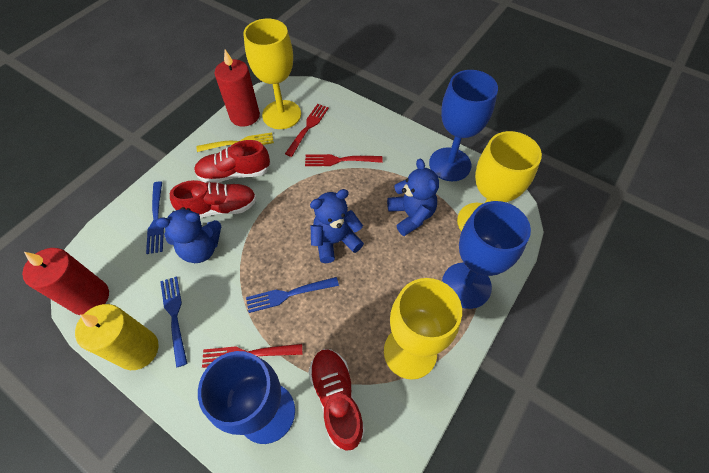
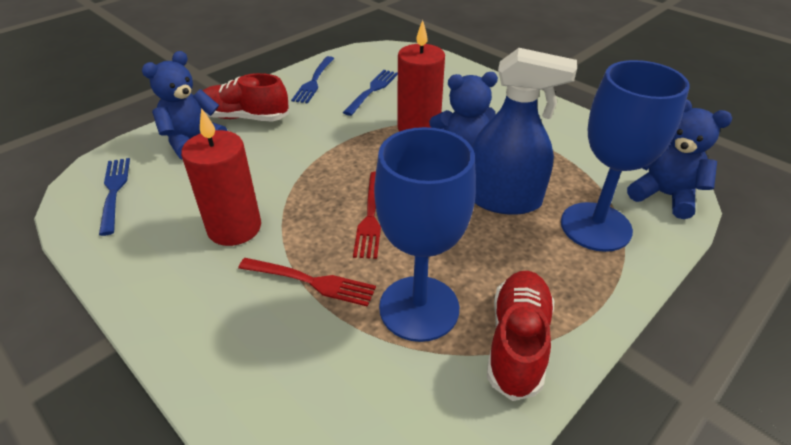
blue goblet: 3 -> 2
blue spray bottle: 0 -> 1
red fork: 3 -> 2
red shoe: 3 -> 2
yellow candle: 1 -> 0
yellow fork: 1 -> 0
yellow goblet: 3 -> 0

